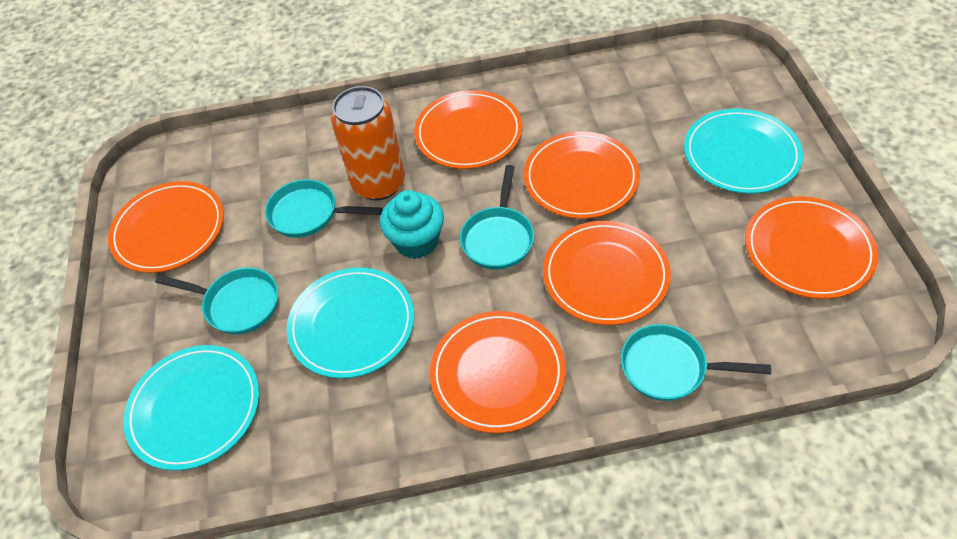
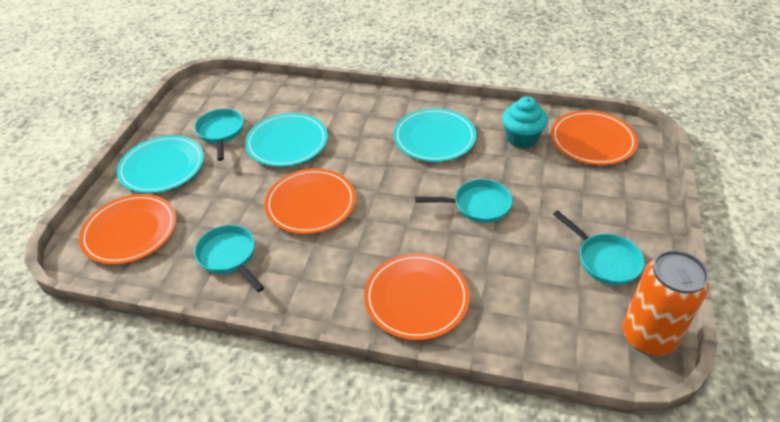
orange plate: 6 -> 4

